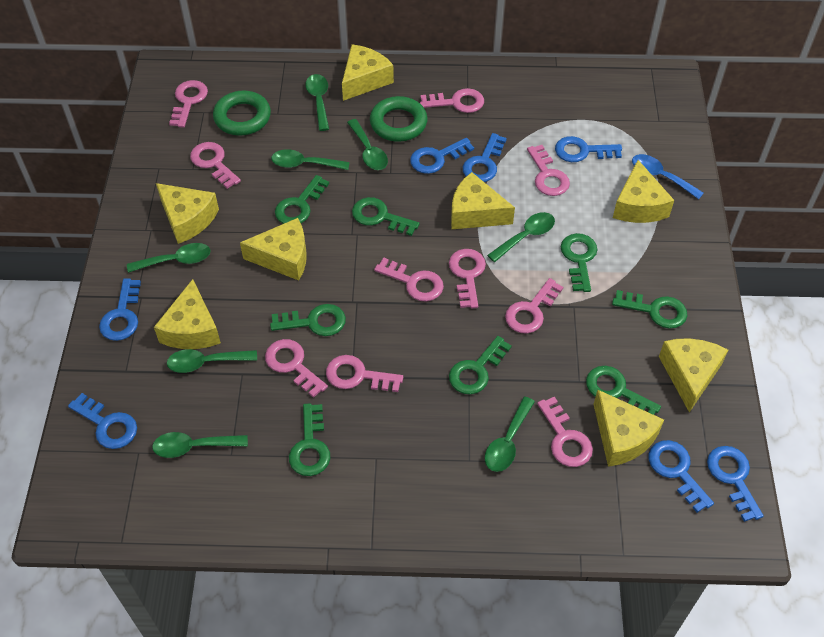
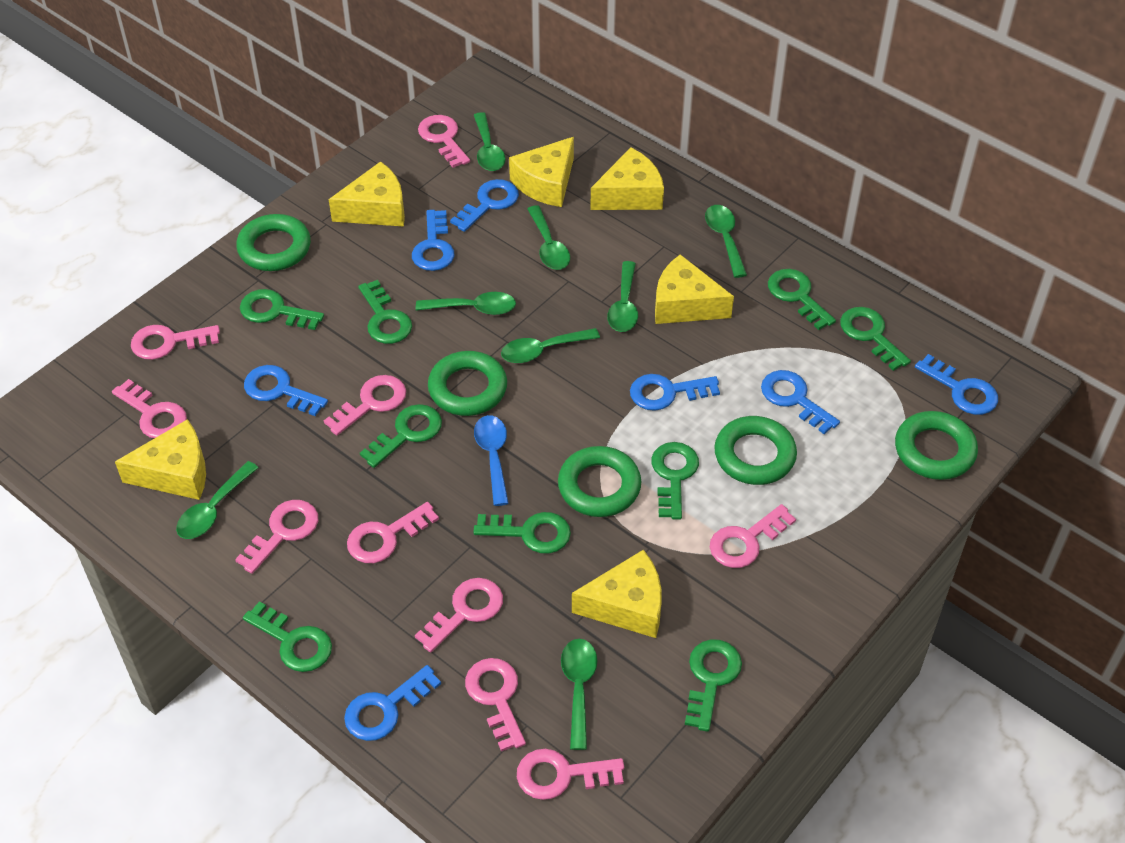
green key: 8 -> 9
green ring: 2 -> 5
yellow cheese: 8 -> 6

